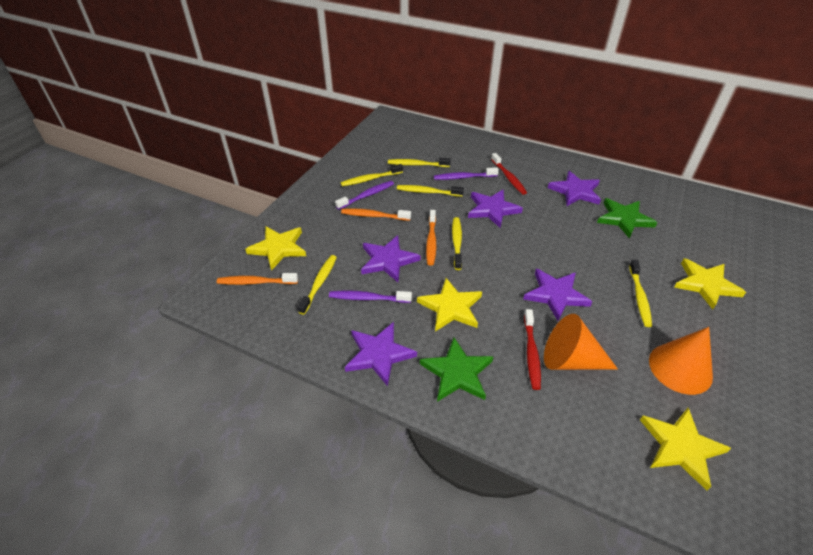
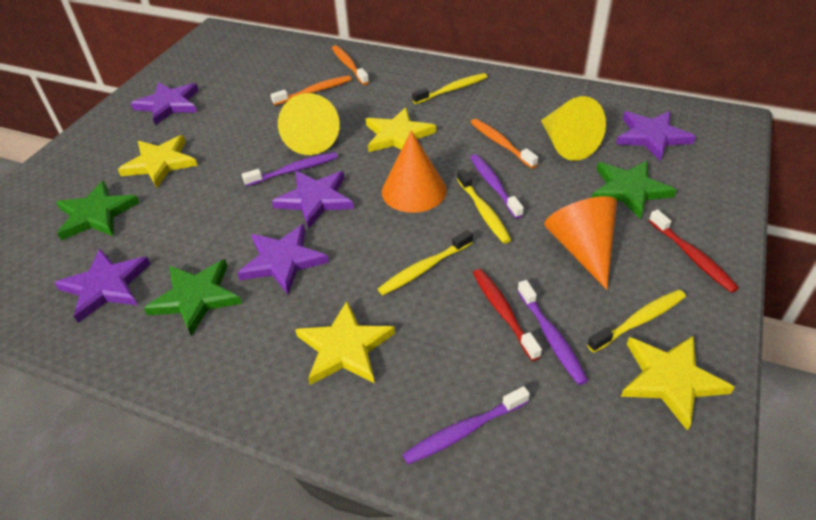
green star: 2 -> 3
purple toothbrush: 3 -> 4
yellow cone: 0 -> 2
yellow toothbrush: 6 -> 4

